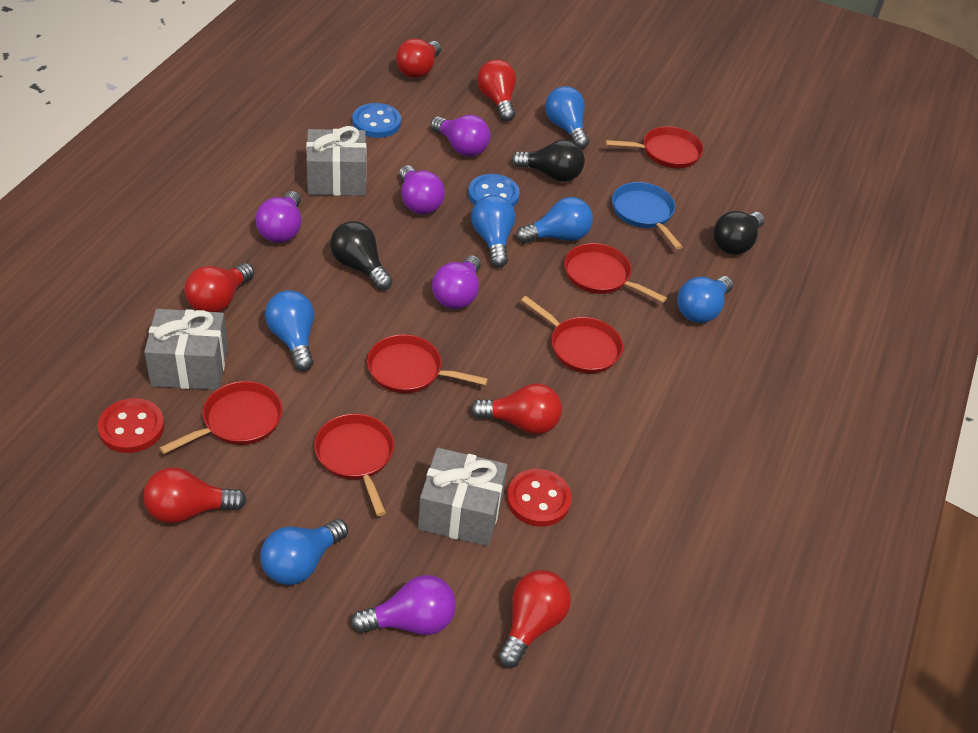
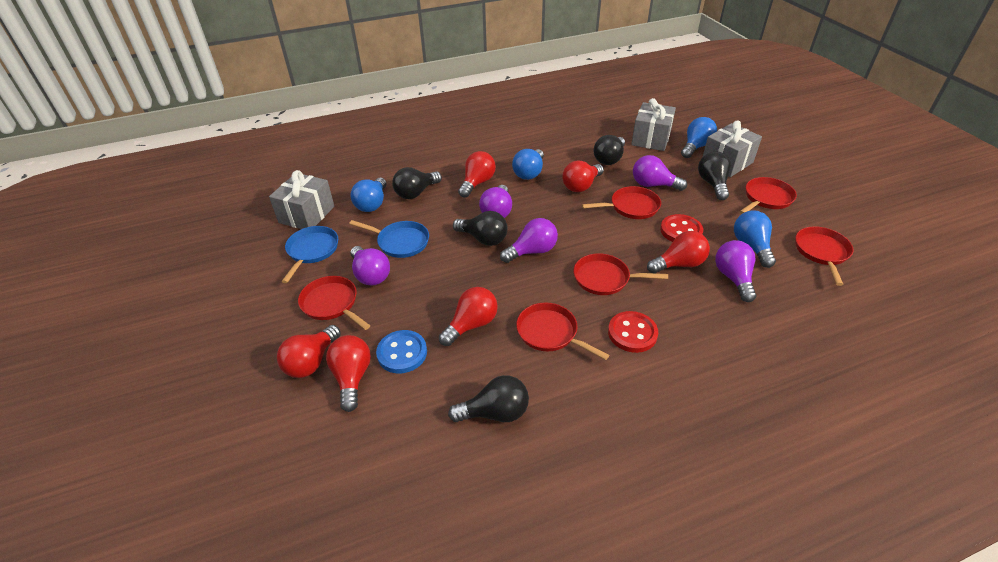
black light bulb: 3 -> 5
blue button: 2 -> 1
blue light bulb: 6 -> 4
blue pan: 1 -> 2

